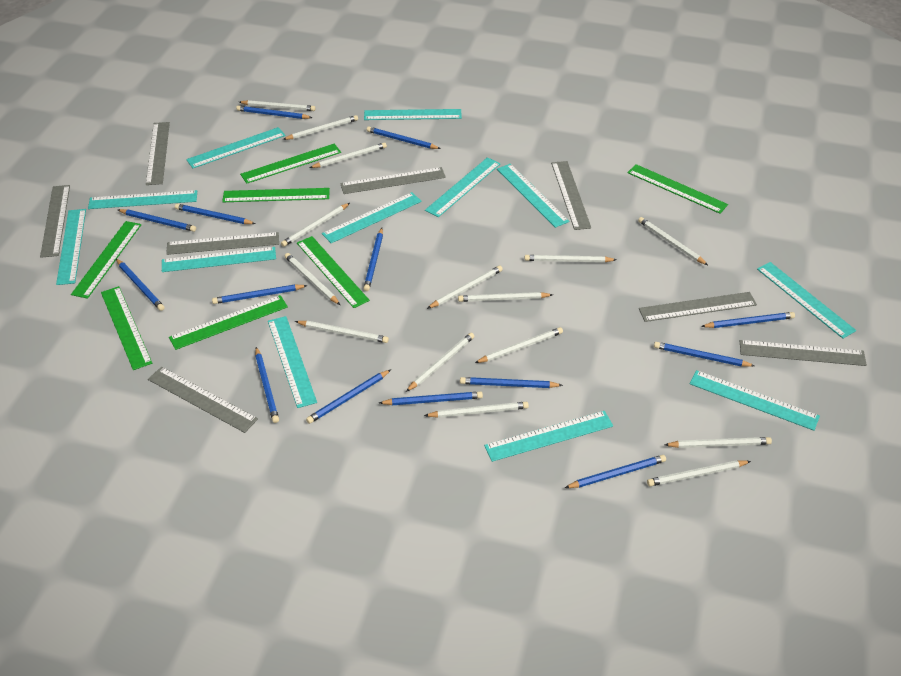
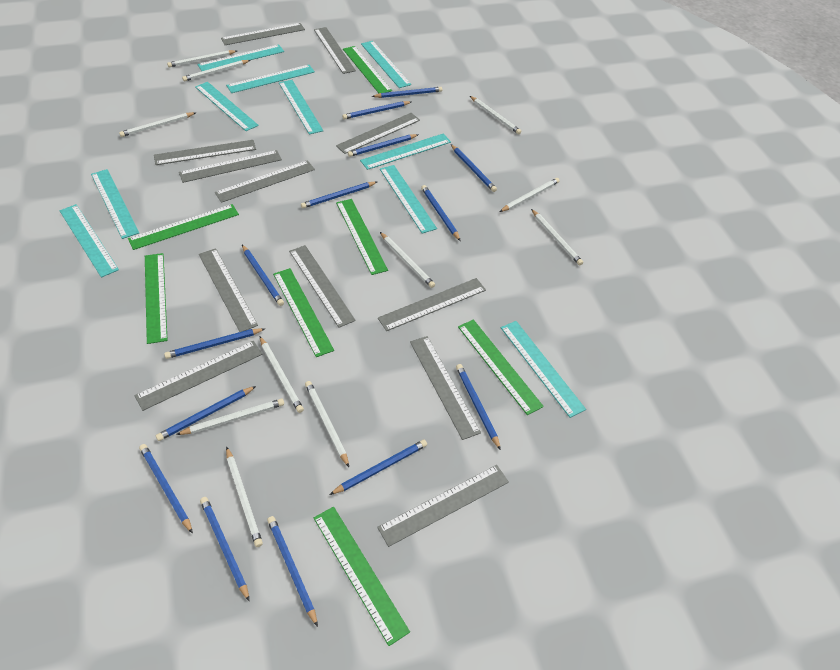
grey ruler: 8 -> 12
turquoise ruler: 12 -> 10
white pencil: 15 -> 11

